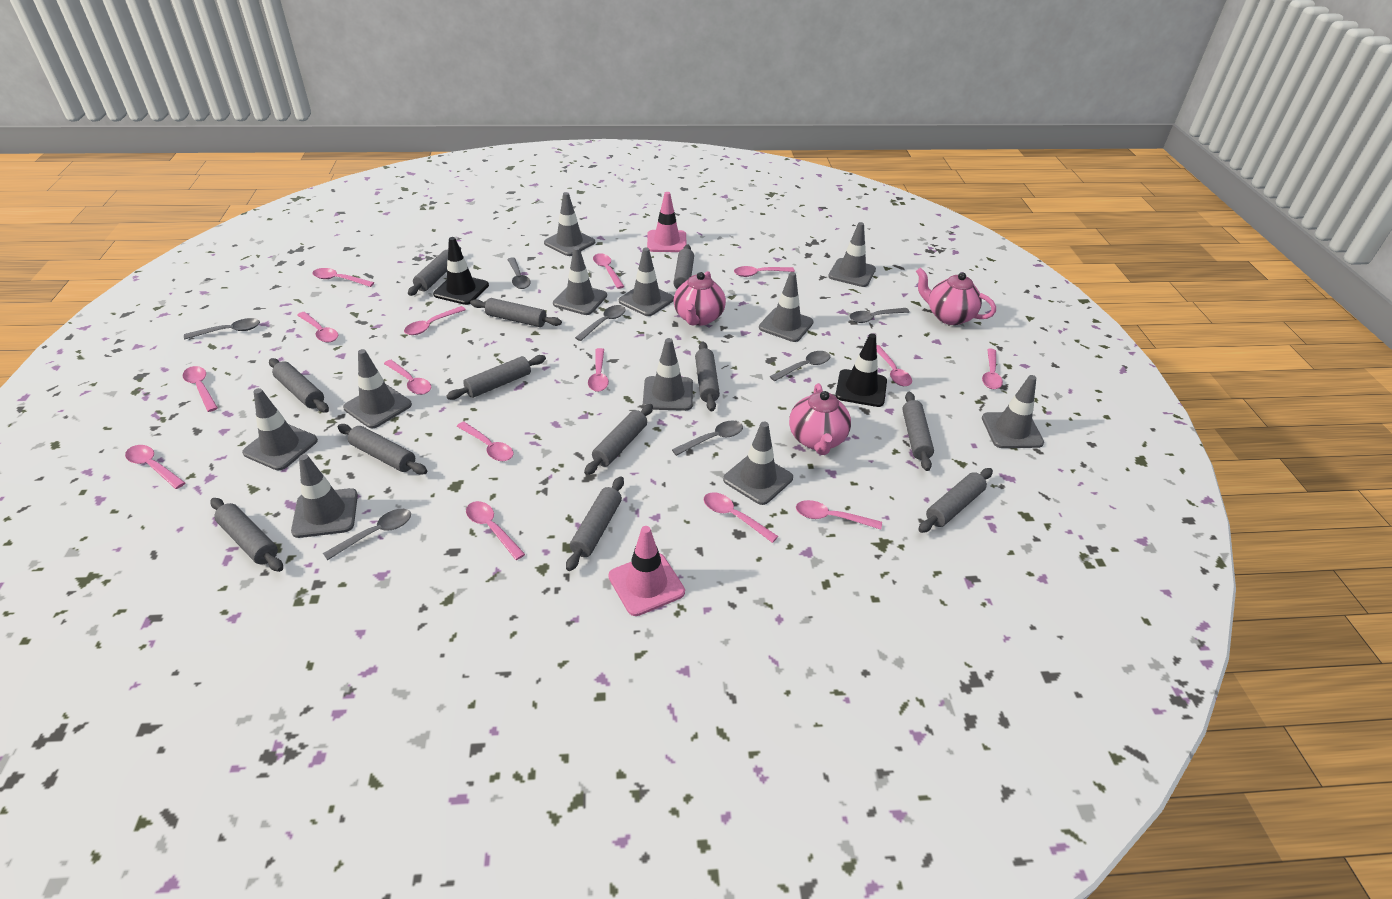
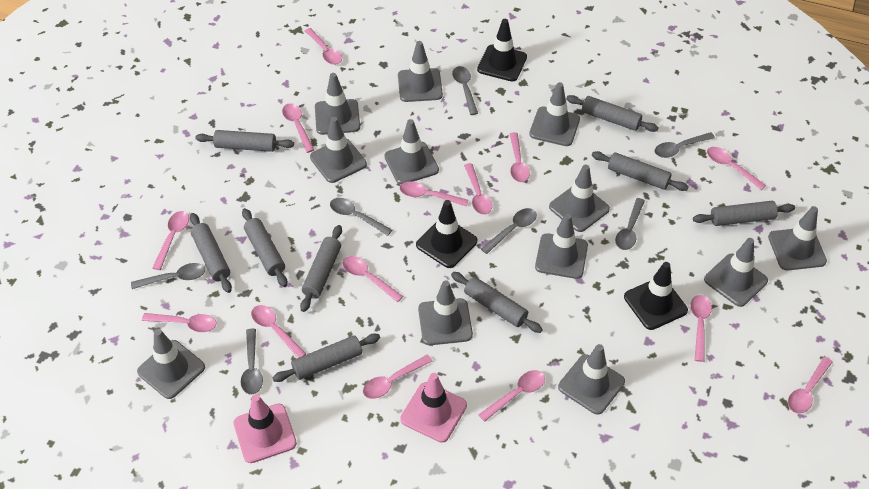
black traffic cone: 2 -> 3
grey rolling pin: 12 -> 9
grey traffic cone: 11 -> 12
pink spoon: 15 -> 14
pink teapot: 3 -> 0

